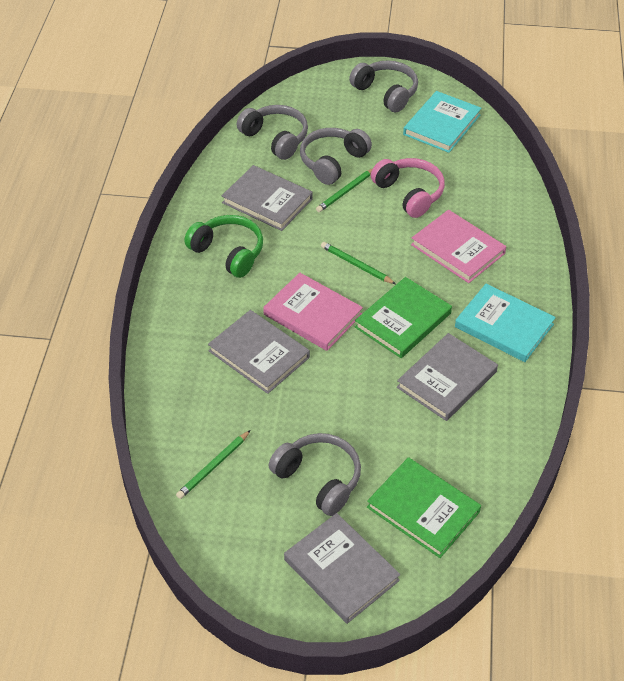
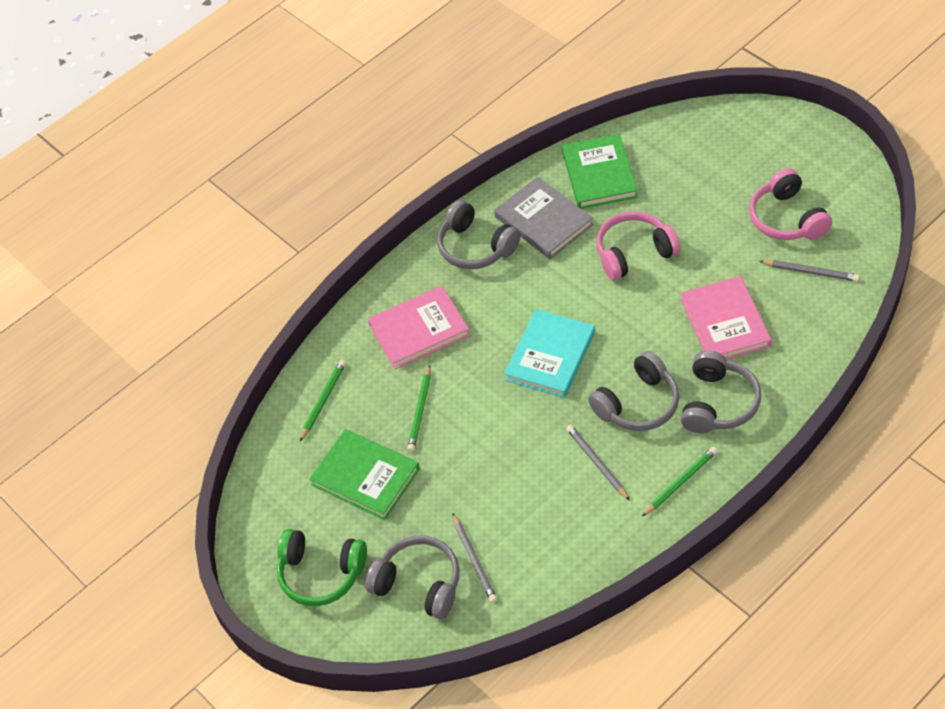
grey book: 4 -> 1
grey pencil: 0 -> 3
pink headphones: 1 -> 2
turquoise book: 2 -> 1

